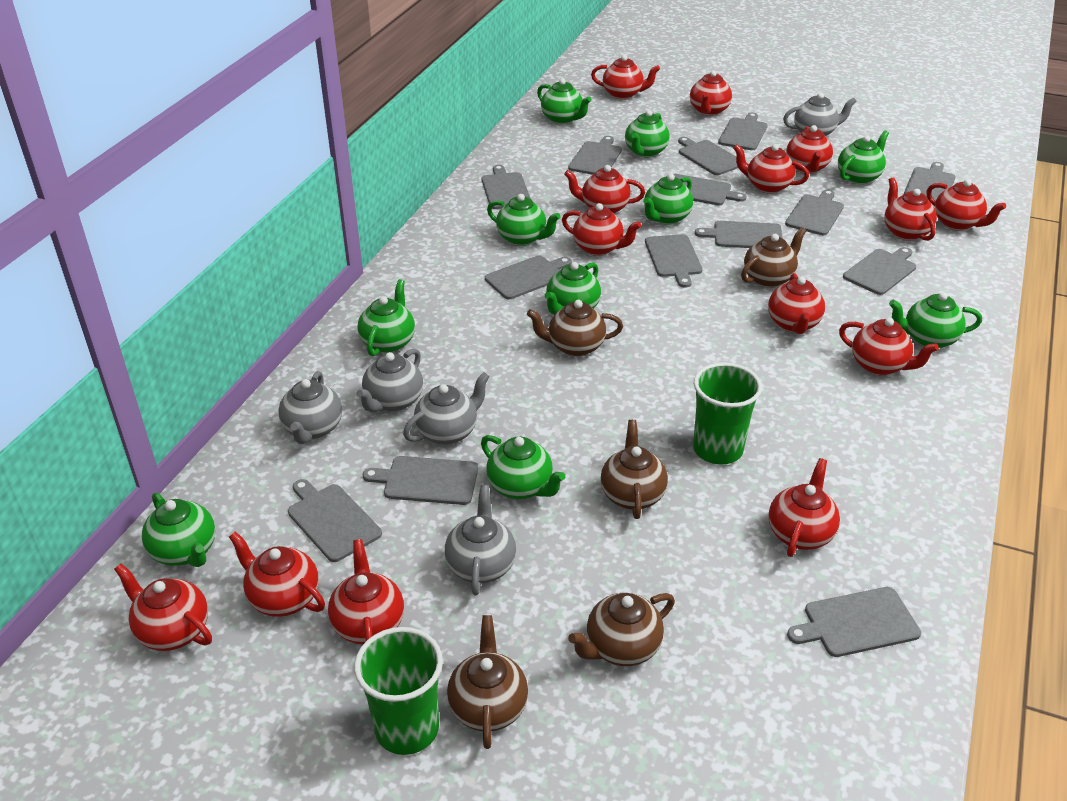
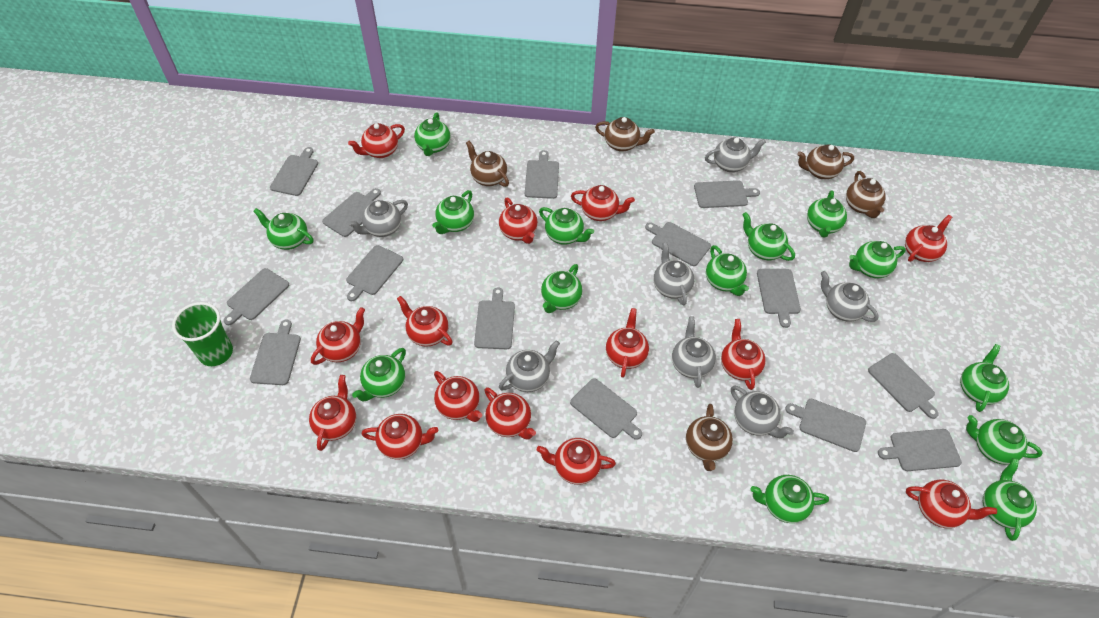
green cup: 2 -> 1
green teapot: 10 -> 14
grey teapot: 5 -> 7

